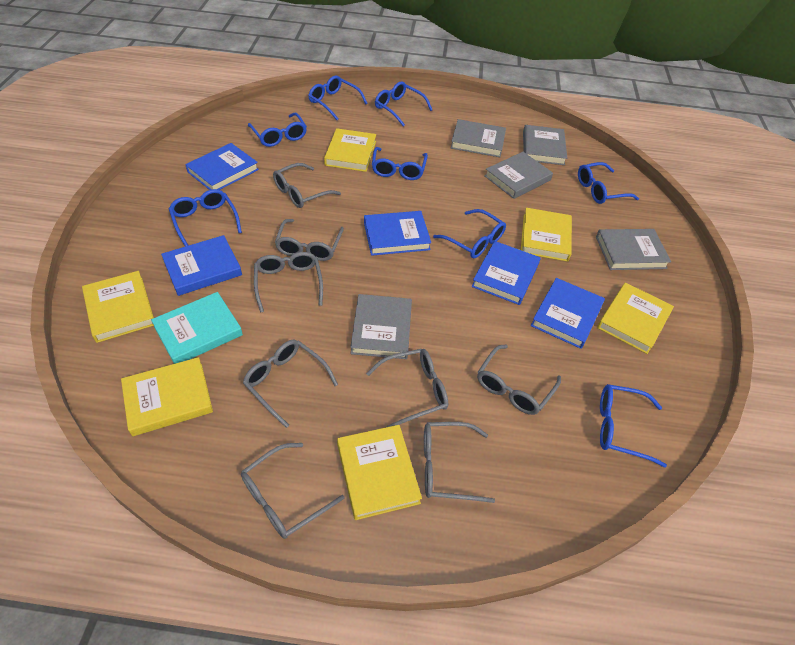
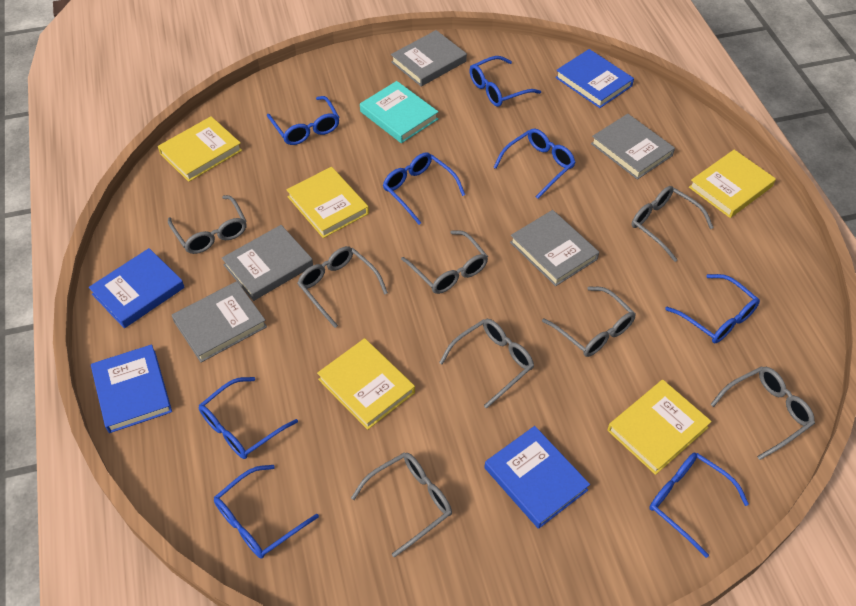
blue book: 5 -> 4
yellow book: 6 -> 5

